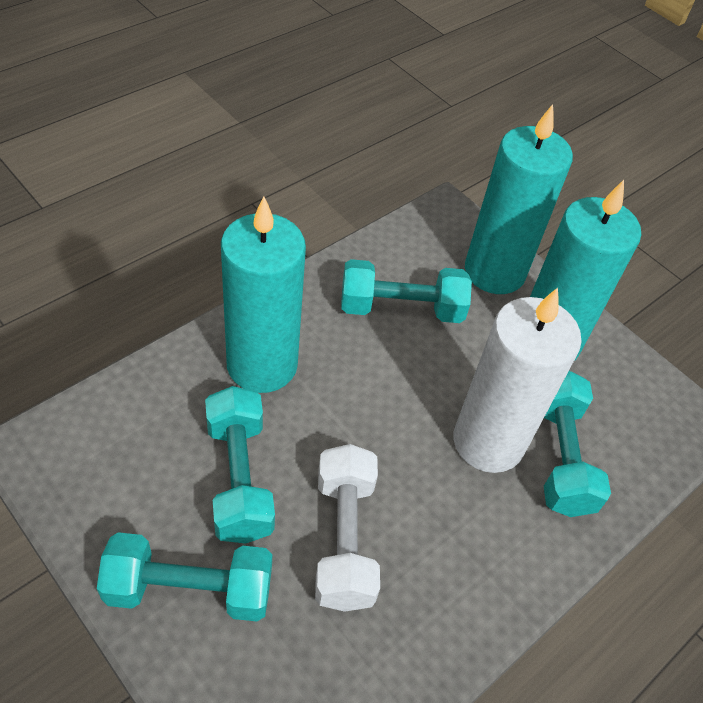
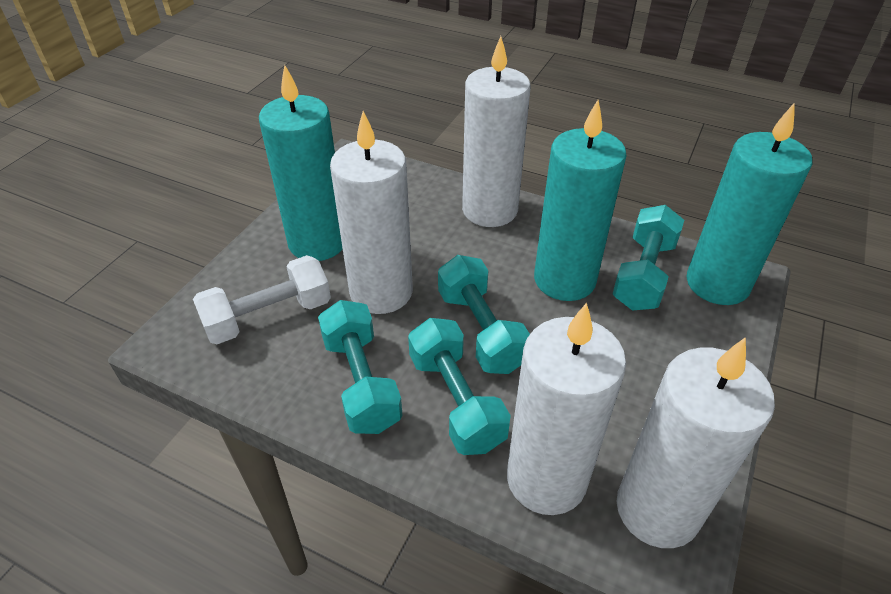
white candle: 1 -> 4

